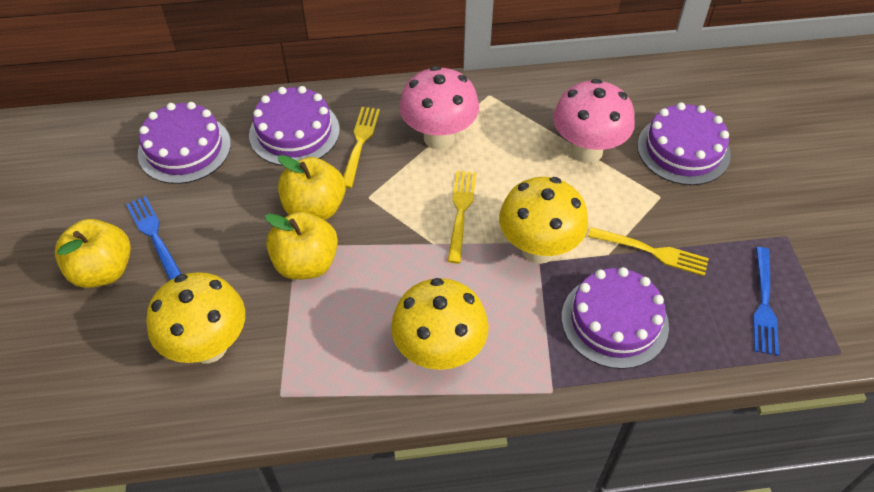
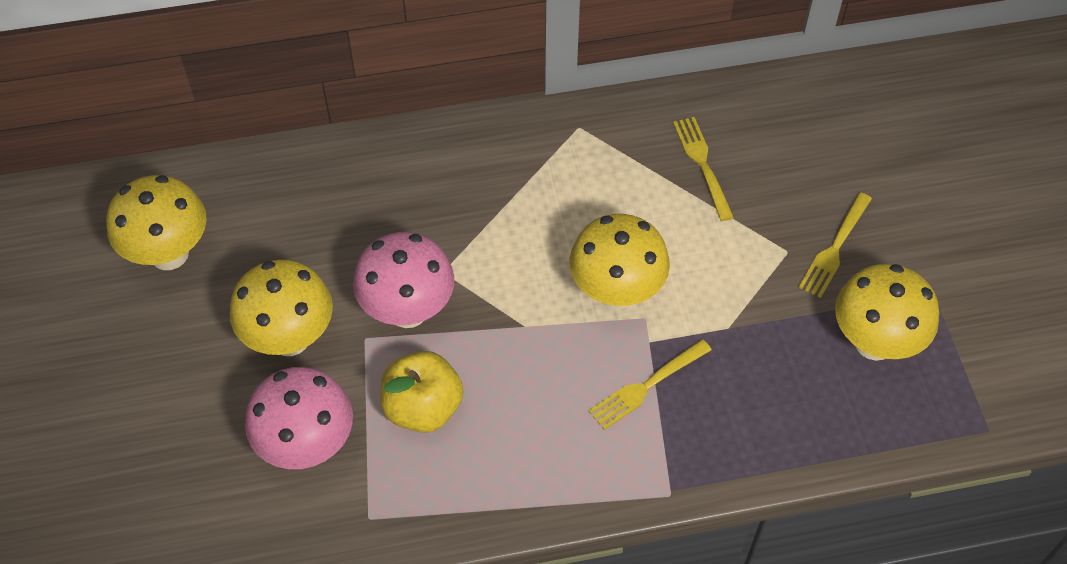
blue fork: 2 -> 0
purple cake: 4 -> 0
yellow apple: 3 -> 1
yellow mushroom: 3 -> 4

